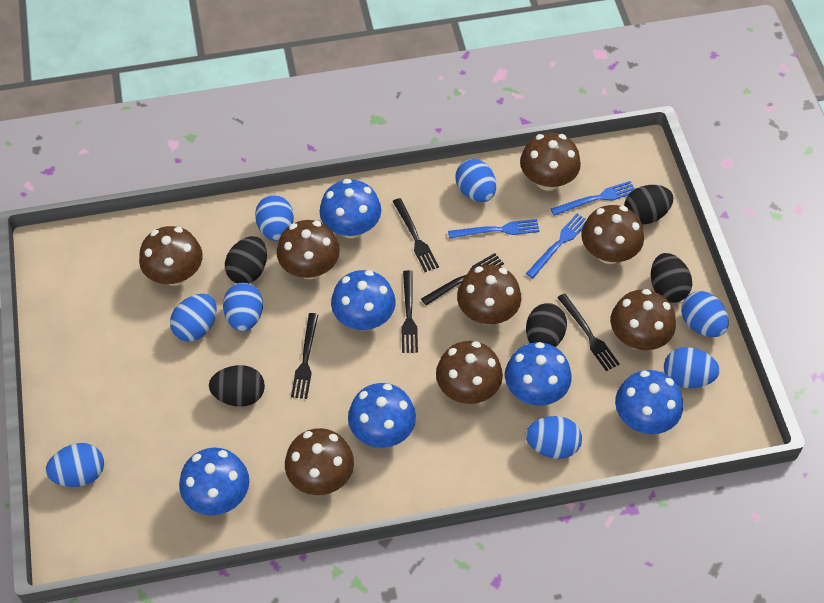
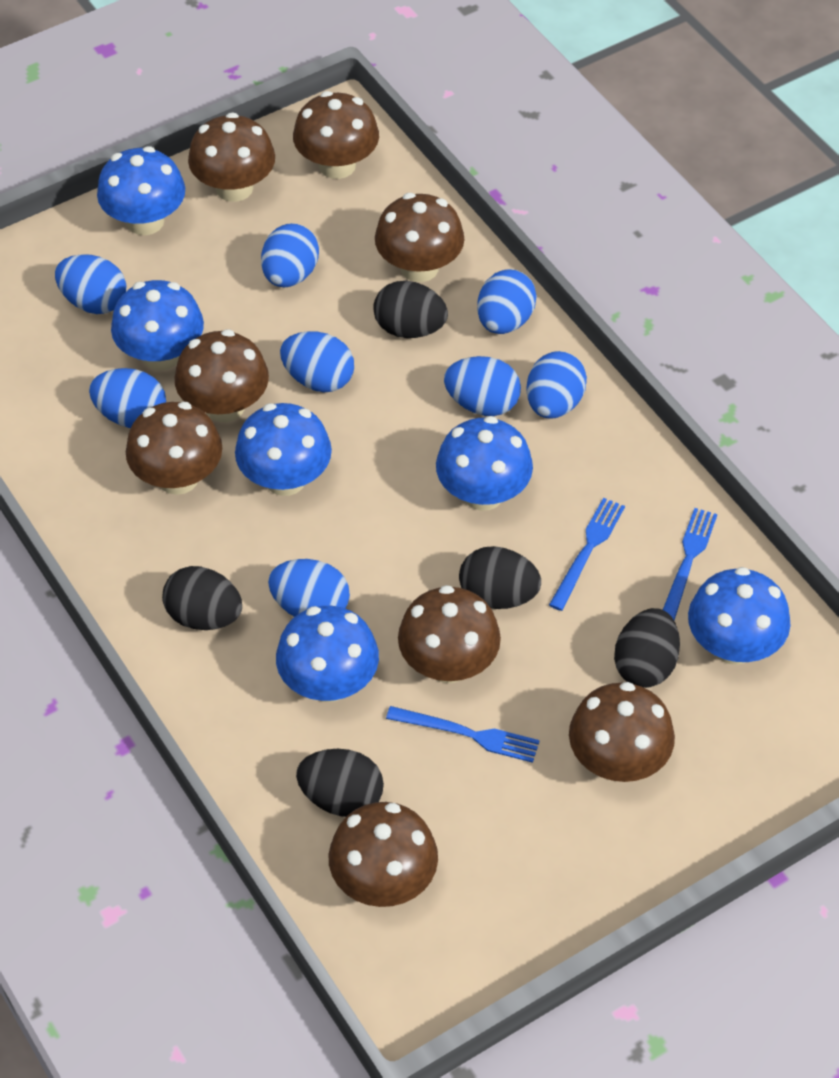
black fork: 5 -> 0

